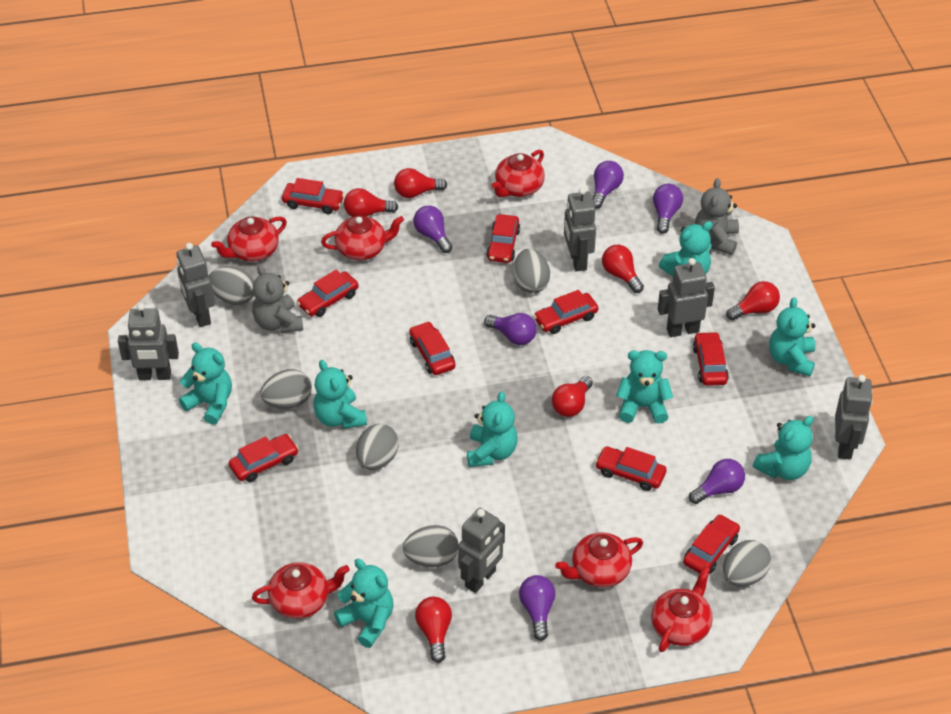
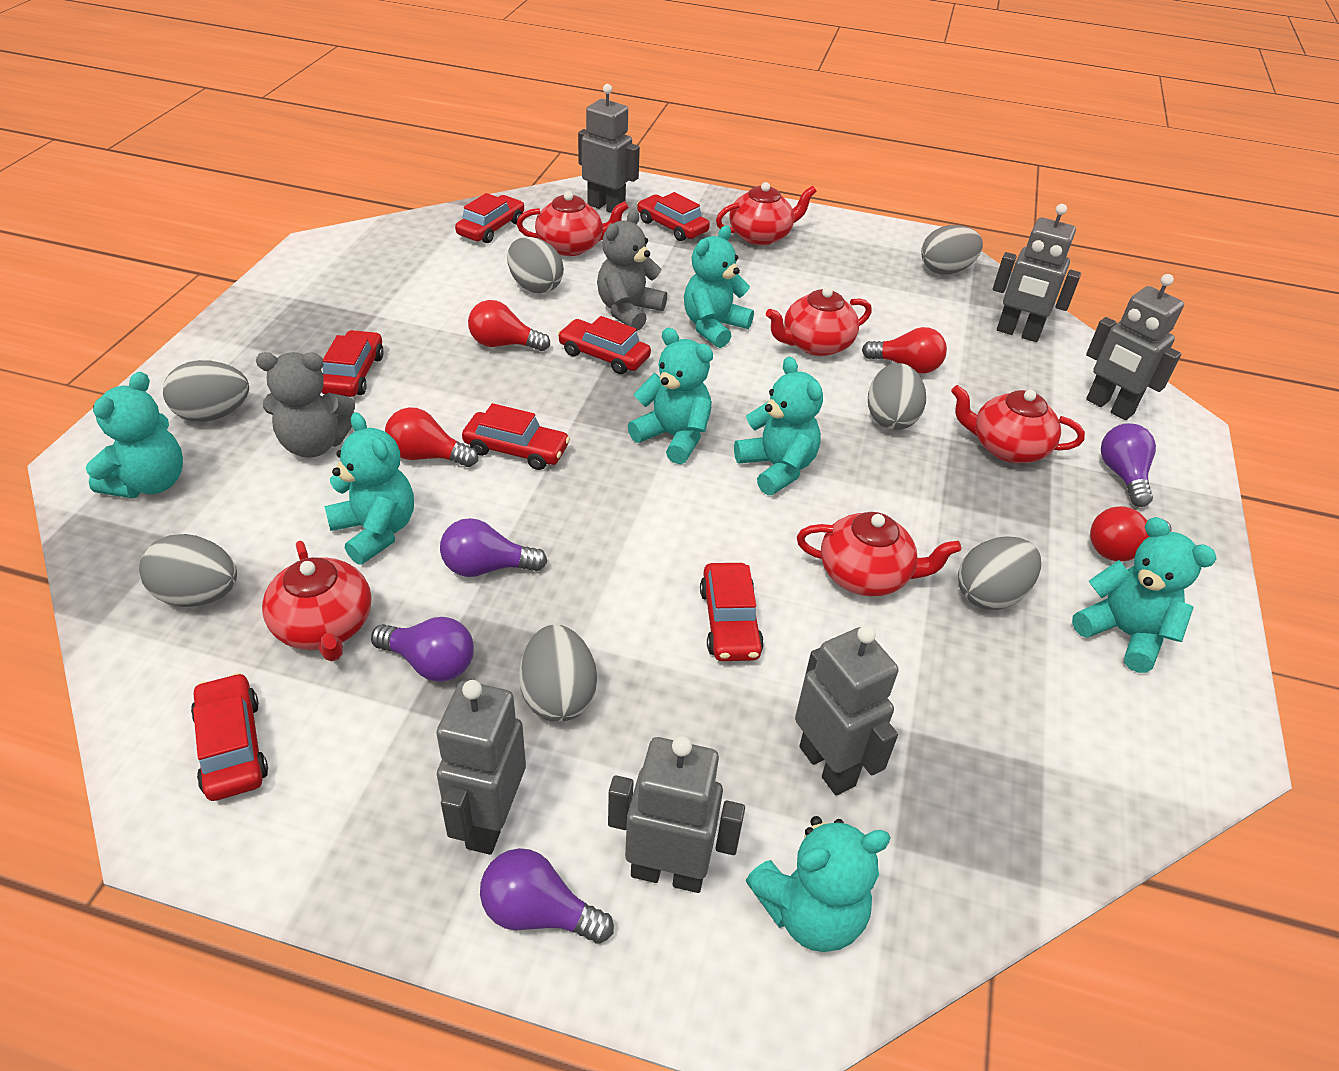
grey egg: 6 -> 7
purple light bulb: 6 -> 4
red car: 9 -> 7
red light bulb: 6 -> 4
turquoise teddy bear: 8 -> 7

